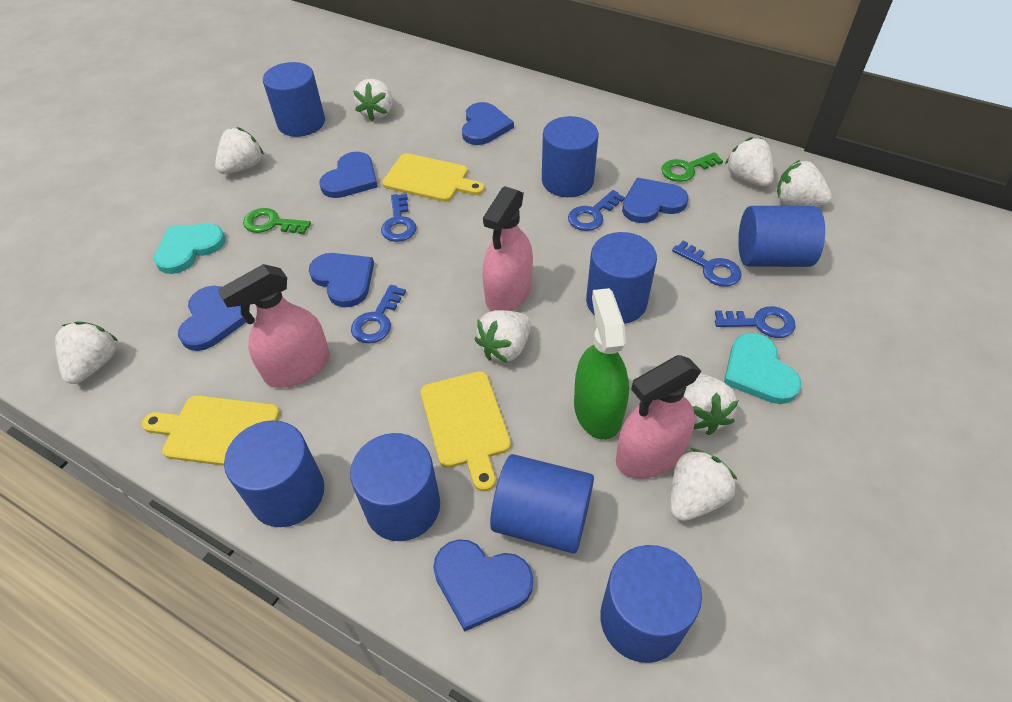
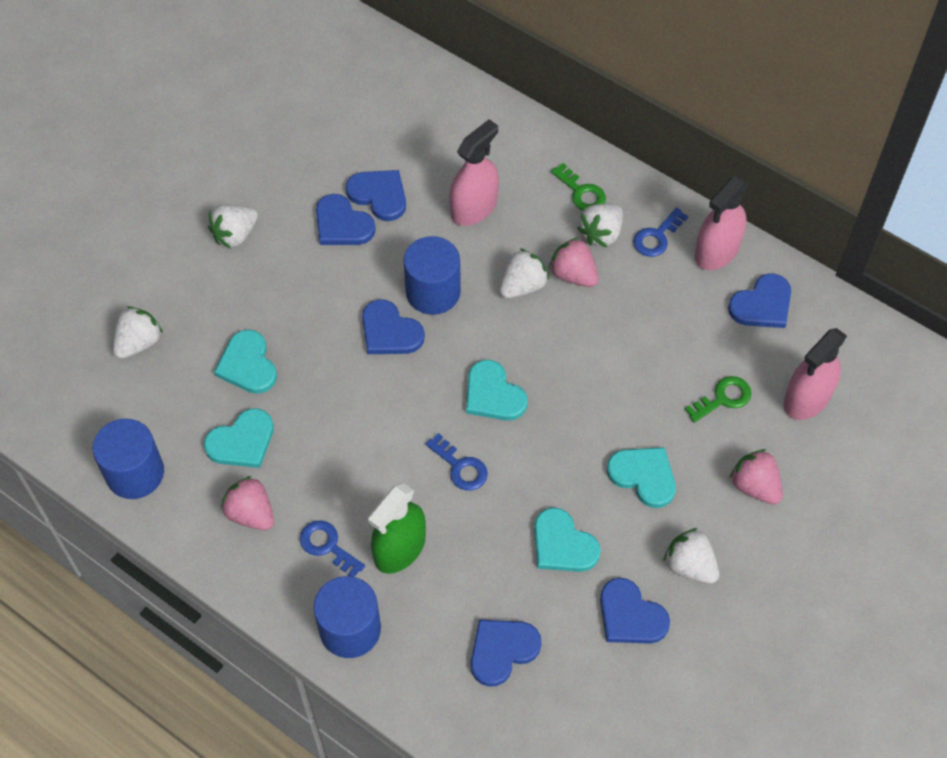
blue cylinder: 8 -> 3
blue key: 5 -> 3
pink strawberry: 0 -> 3
turquoise heart: 2 -> 5
white strawberry: 8 -> 5
yellow cutting board: 3 -> 0

